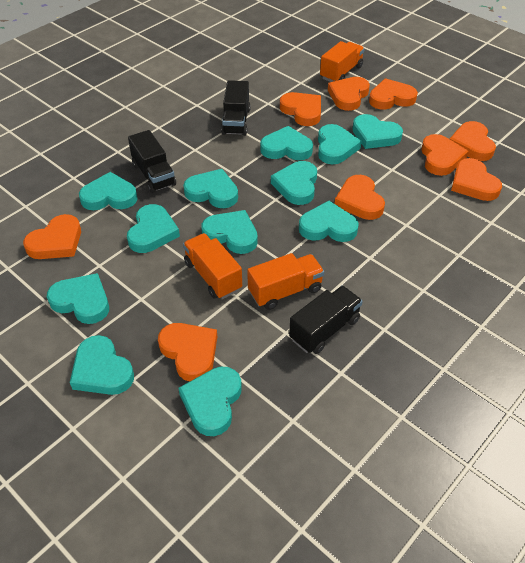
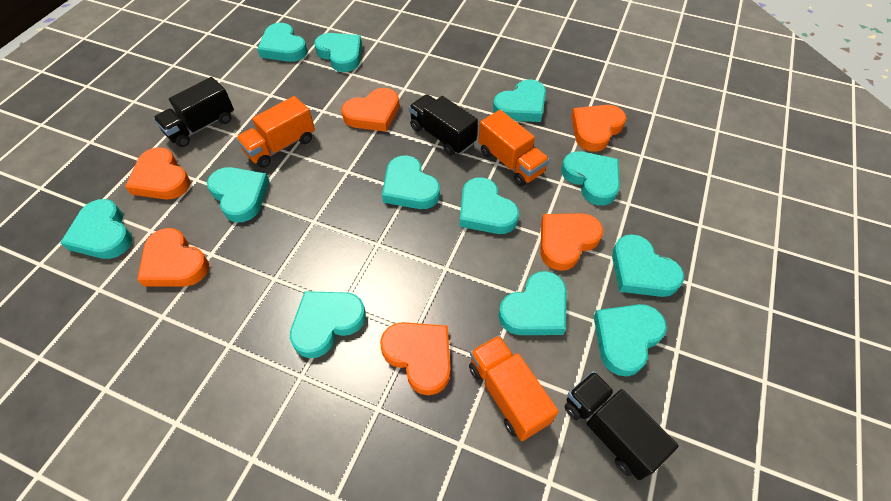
orange heart: 9 -> 6

